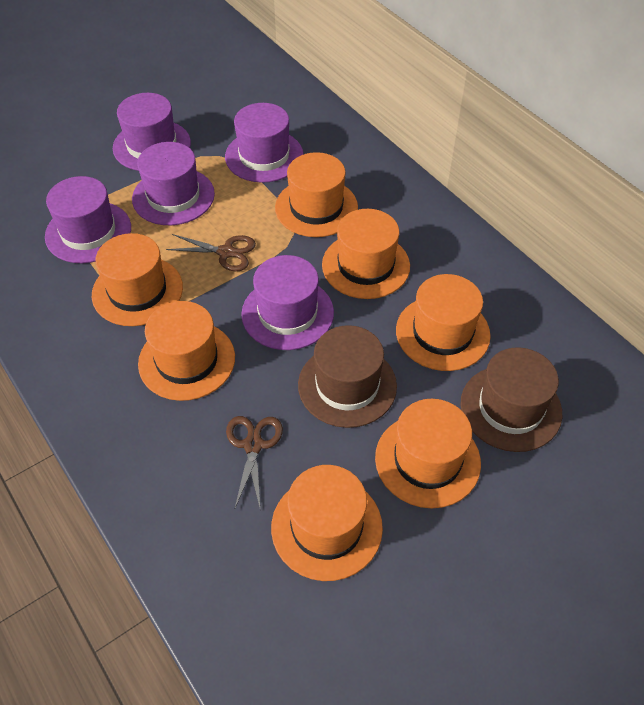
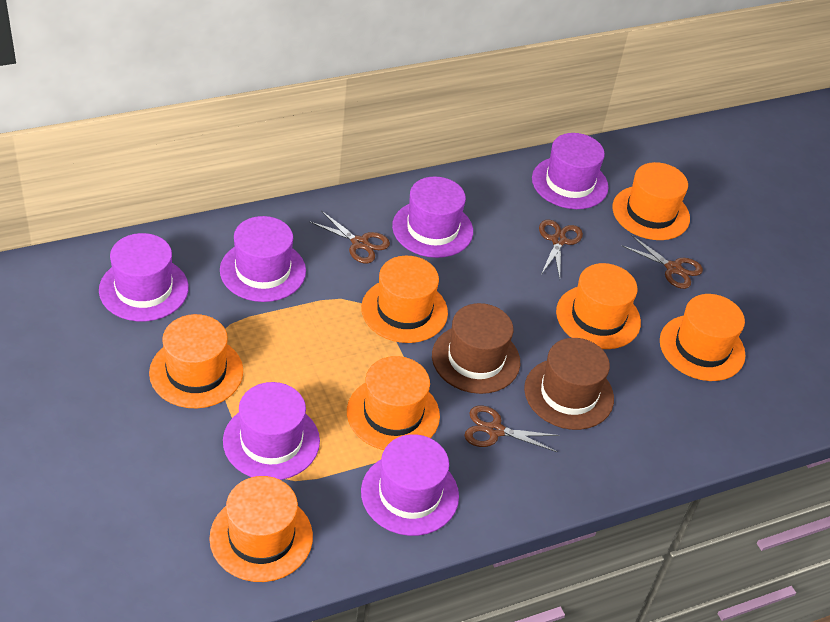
brown scissors: 2 -> 4
purple hat: 5 -> 6

